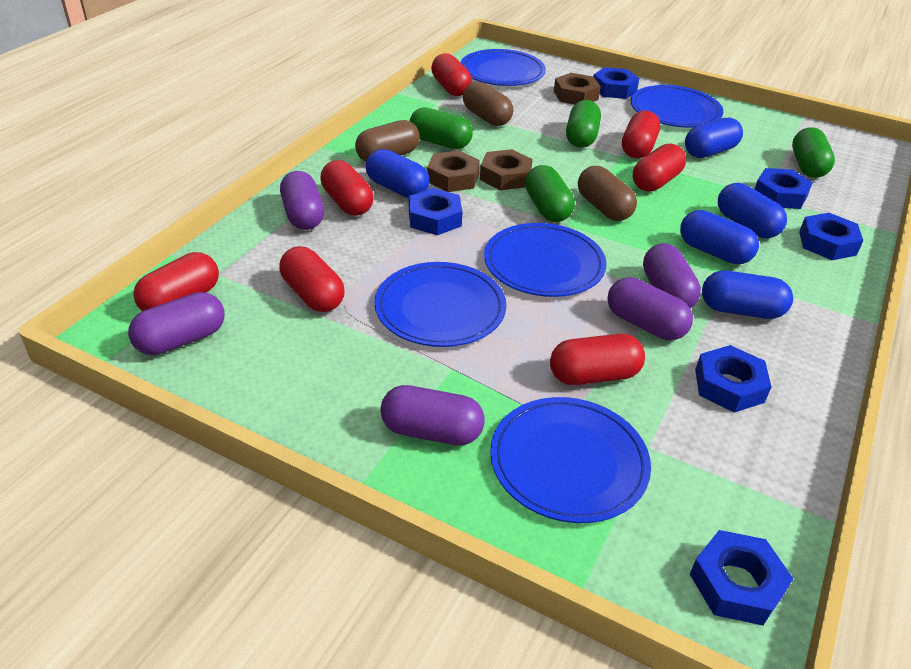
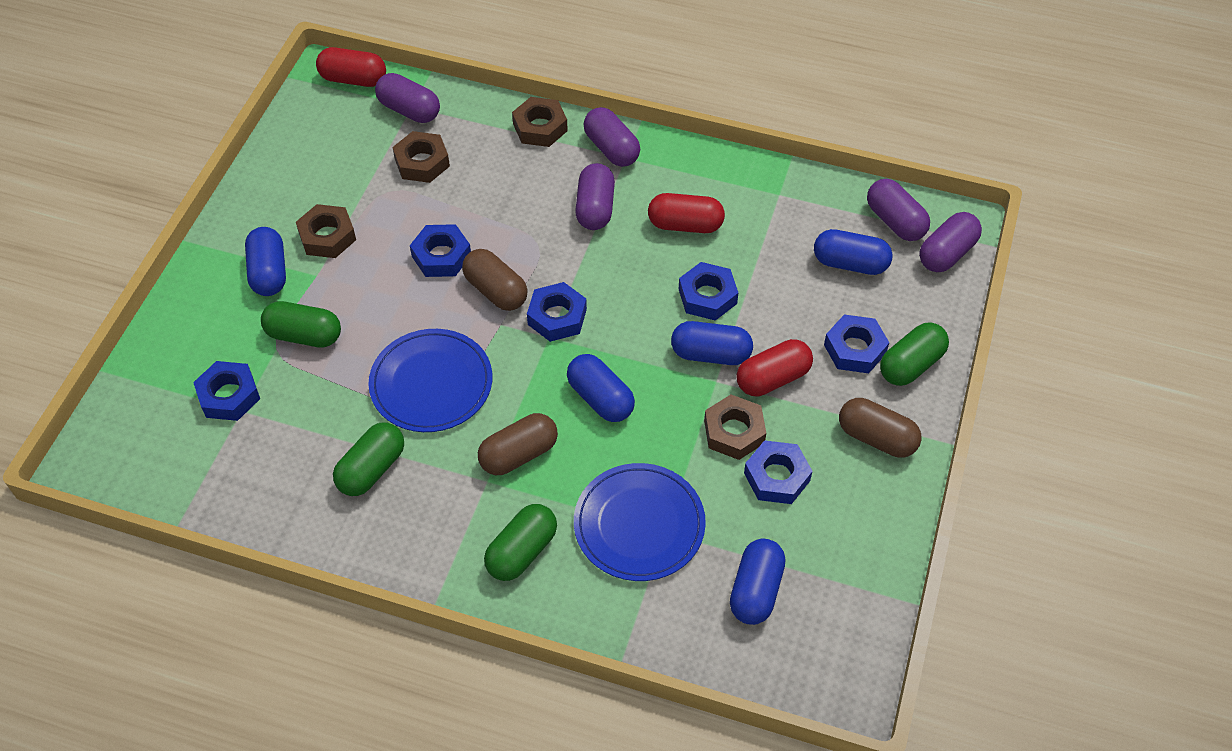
blue plate: 5 -> 2
brown nut: 3 -> 4
red capsule: 7 -> 3

